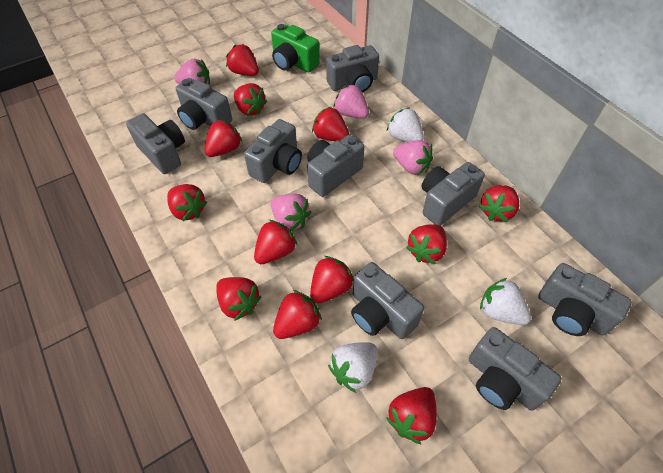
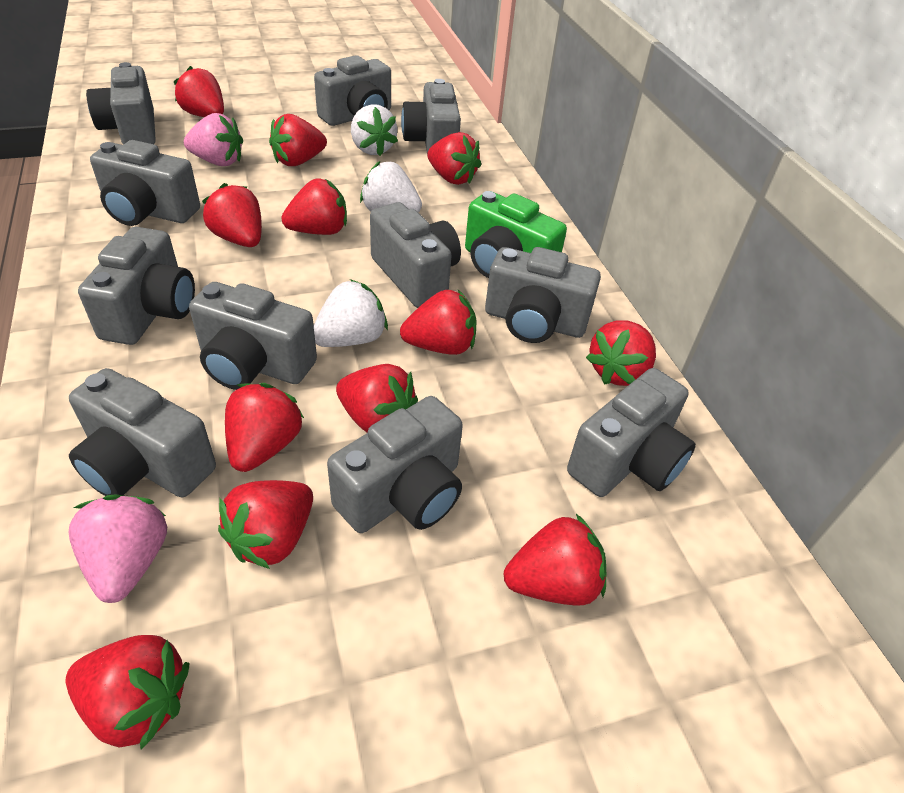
grey camera: 9 -> 11
pink strawberry: 4 -> 2

